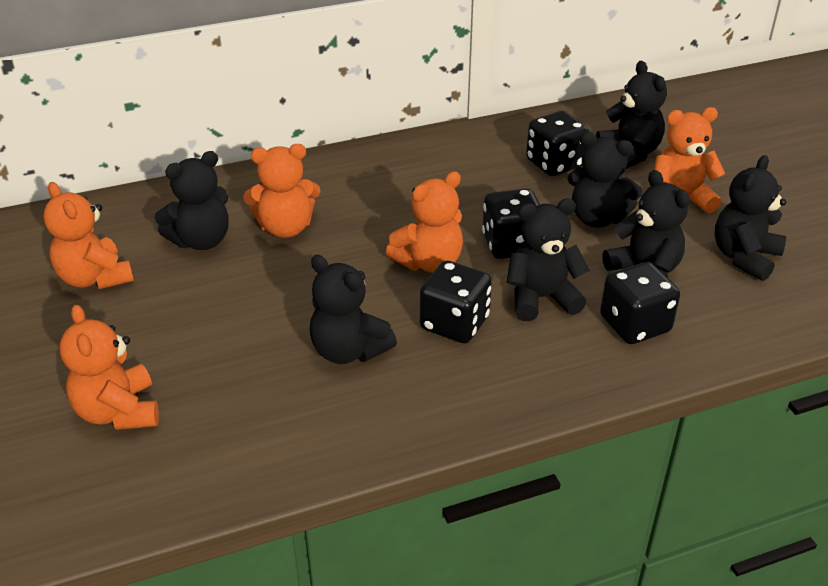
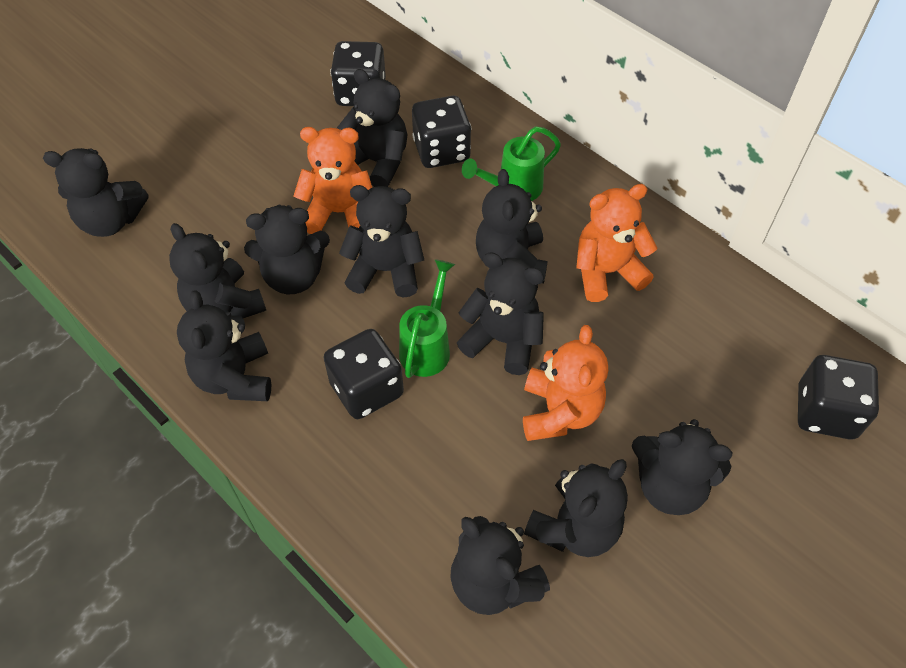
black teddy bear: 7 -> 11
green watering can: 0 -> 2
orange teddy bear: 5 -> 3

